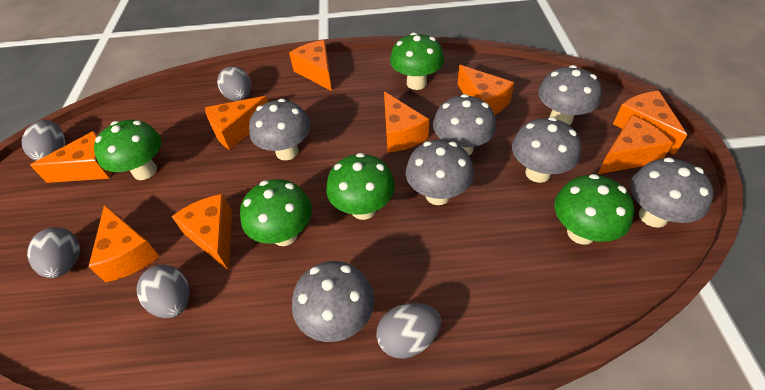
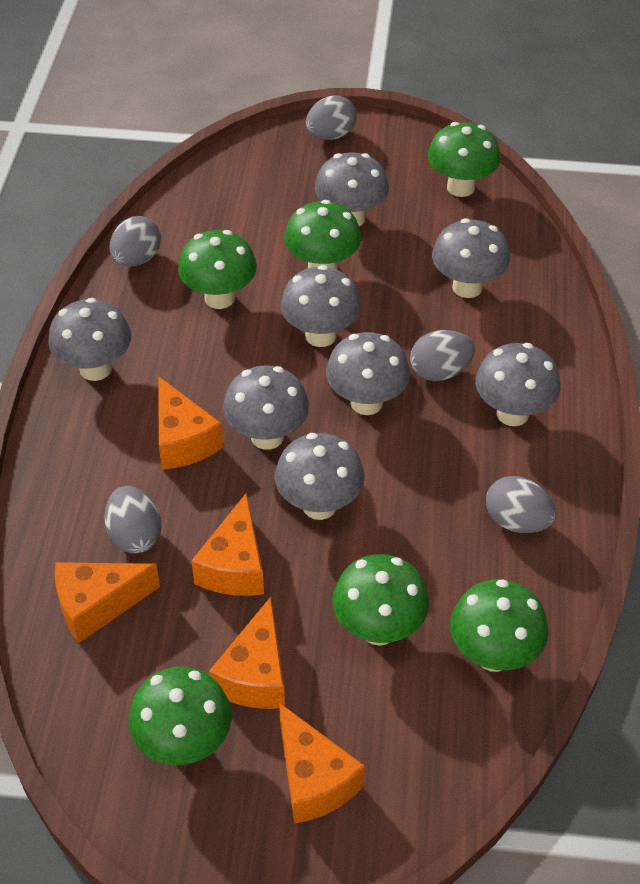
green mushroom: 5 -> 6
grey mushroom: 7 -> 8
orange cheese: 9 -> 5

